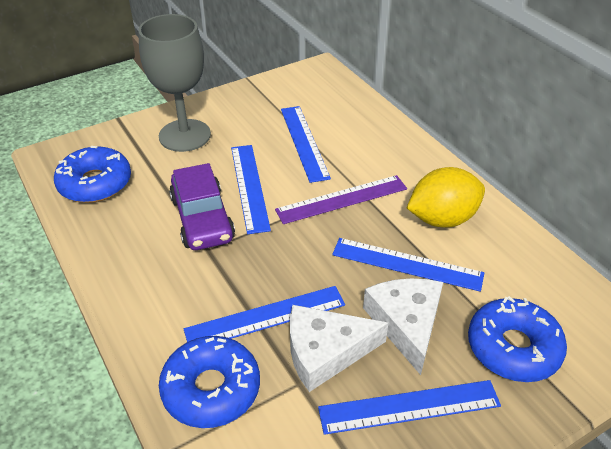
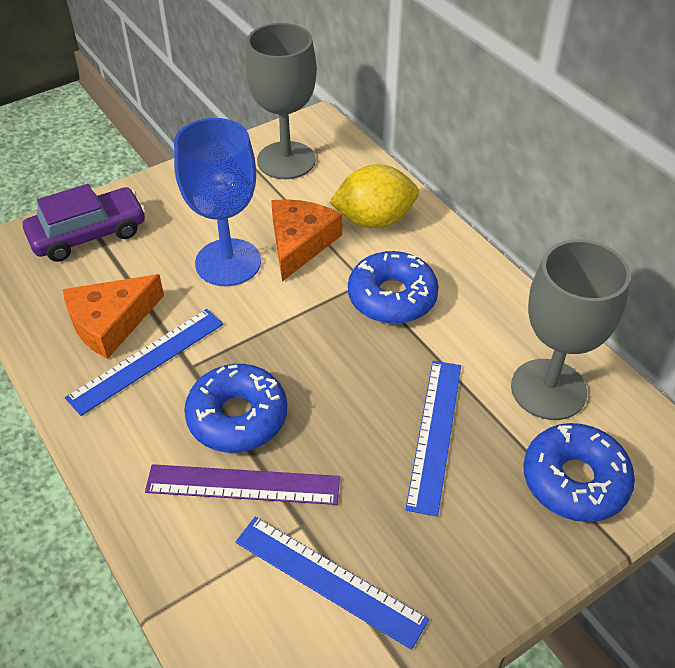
blue goblet: 0 -> 1
blue ruler: 5 -> 3
grey goblet: 1 -> 2
orange cheese: 0 -> 2
white cheese: 2 -> 0

